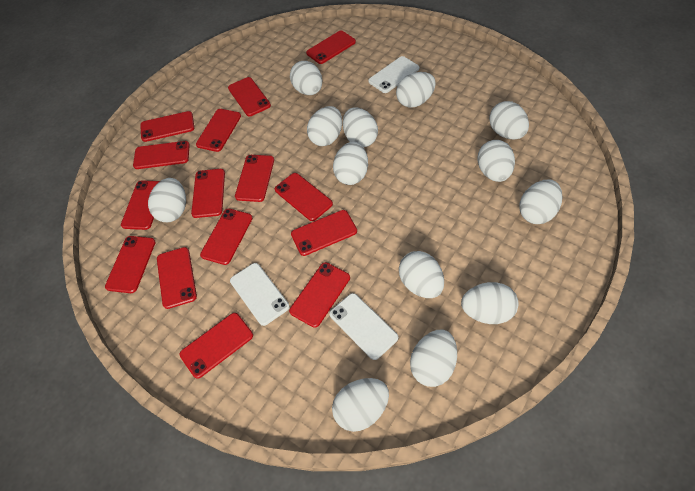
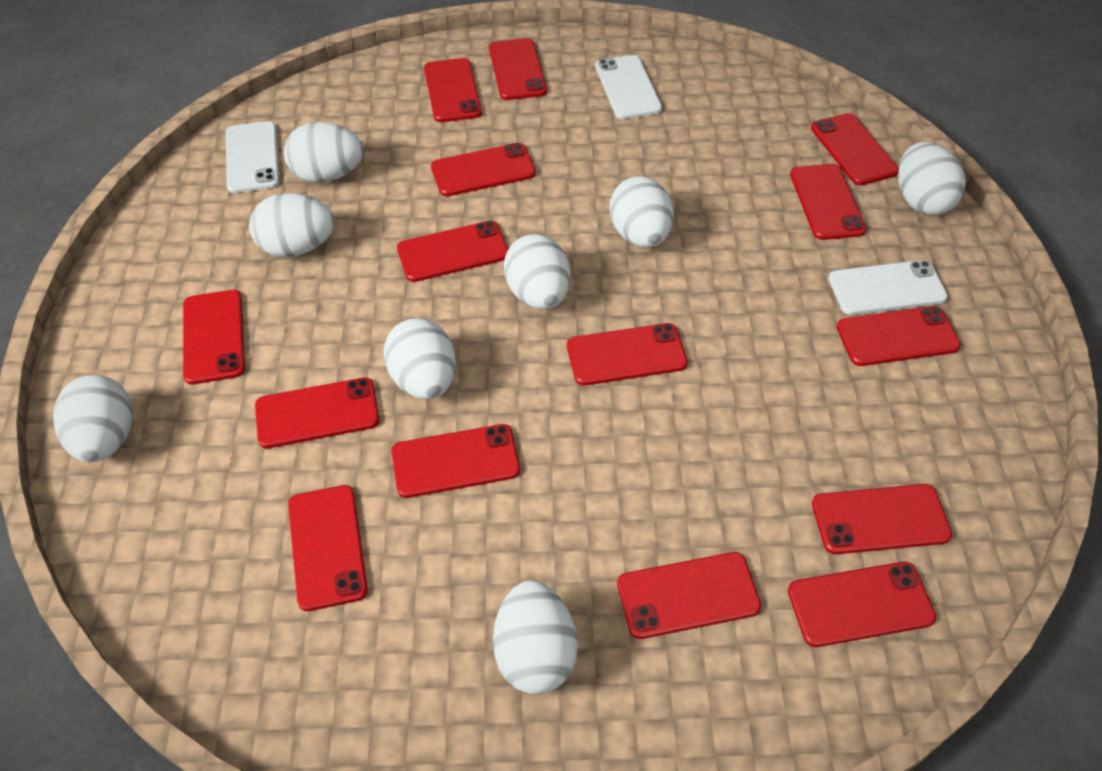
white egg: 13 -> 8

